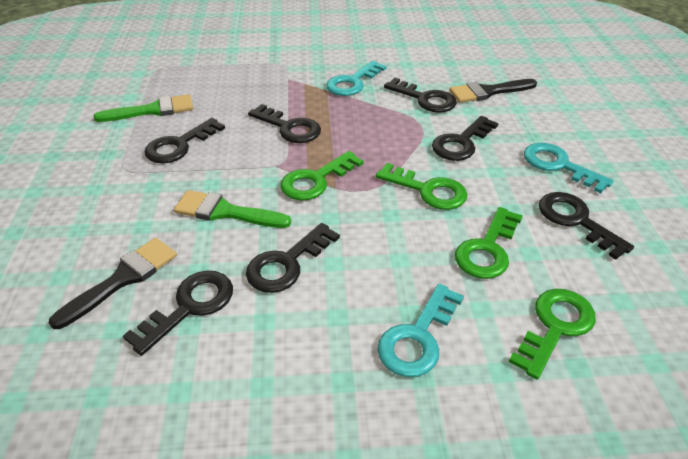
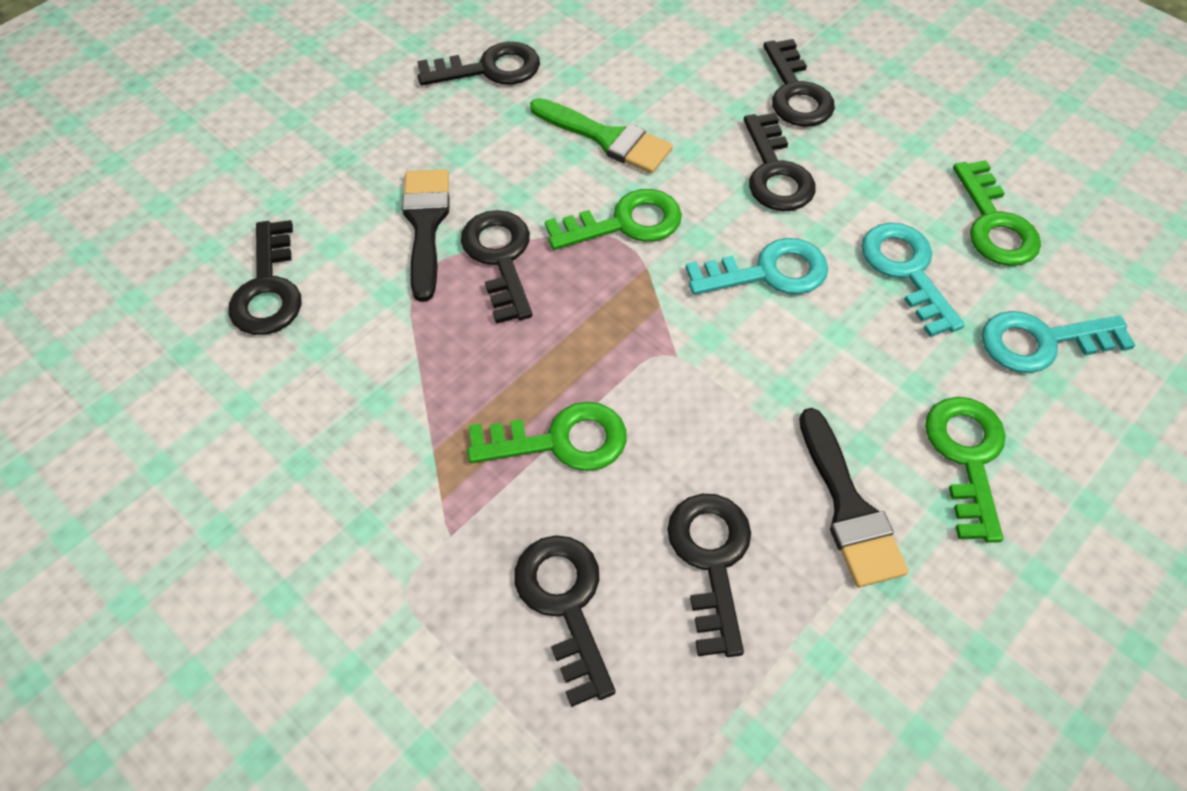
green brush: 2 -> 1

